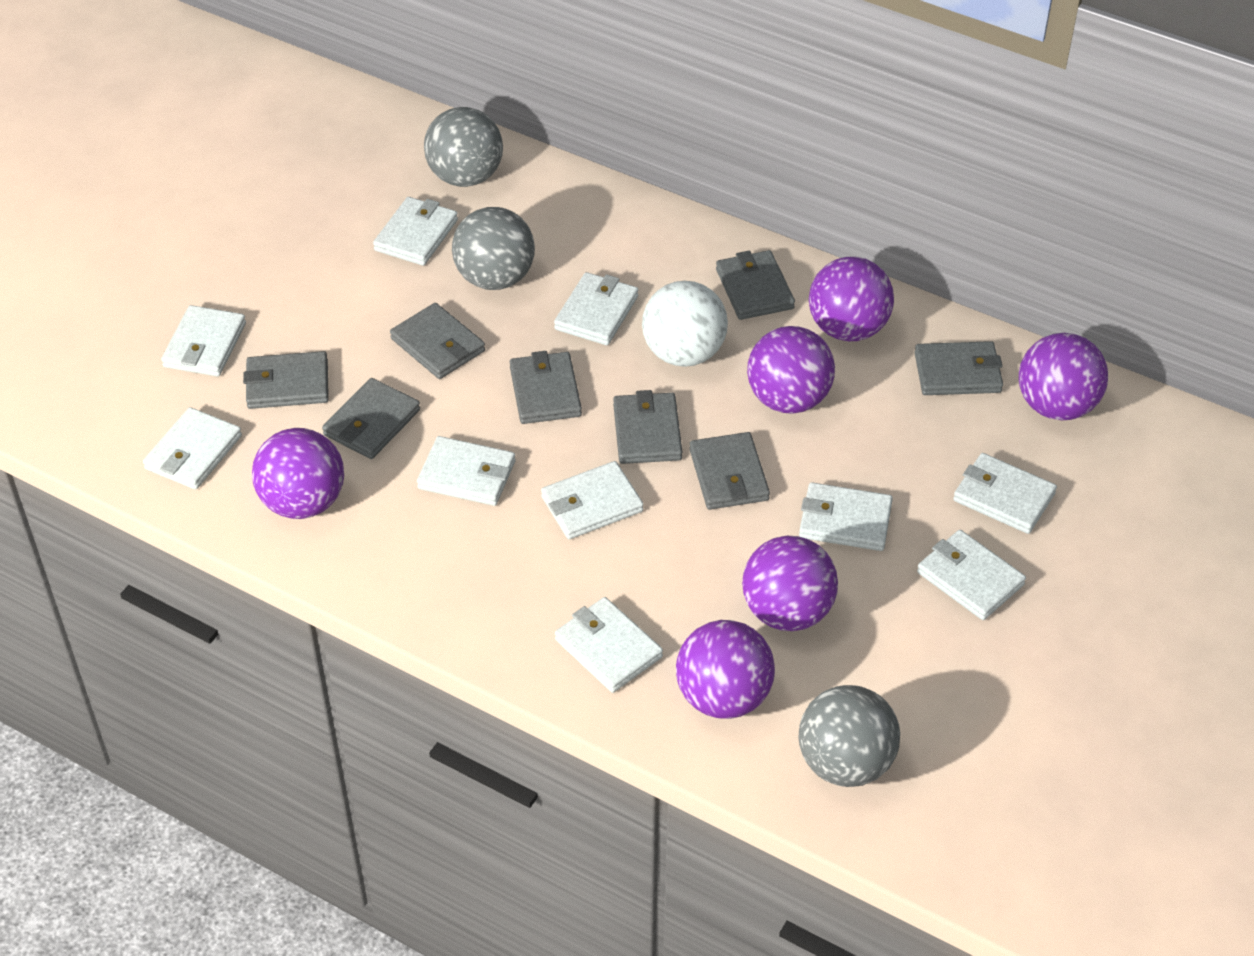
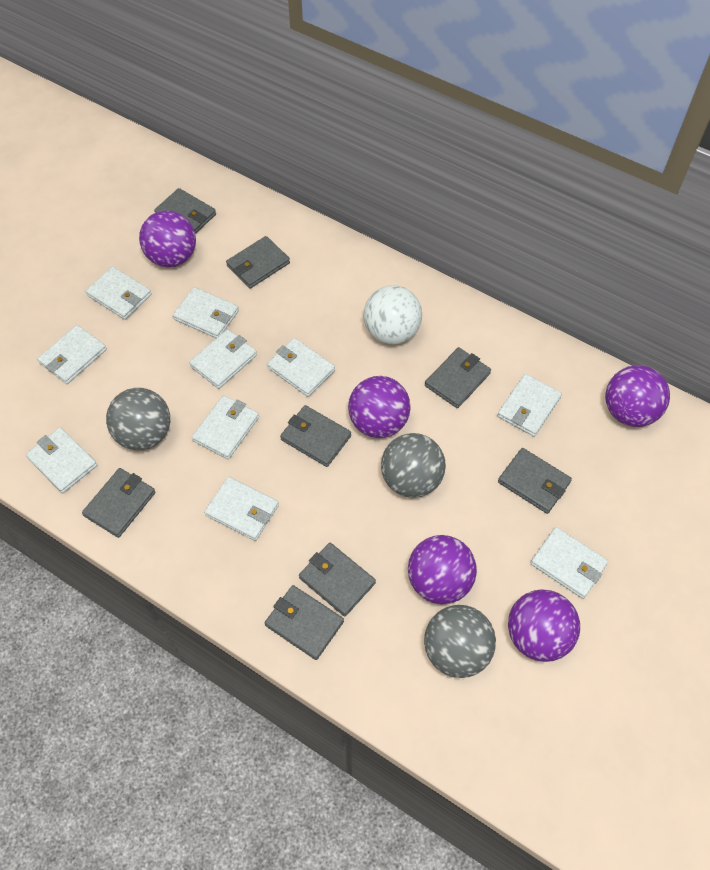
purple ball: 6 -> 5

